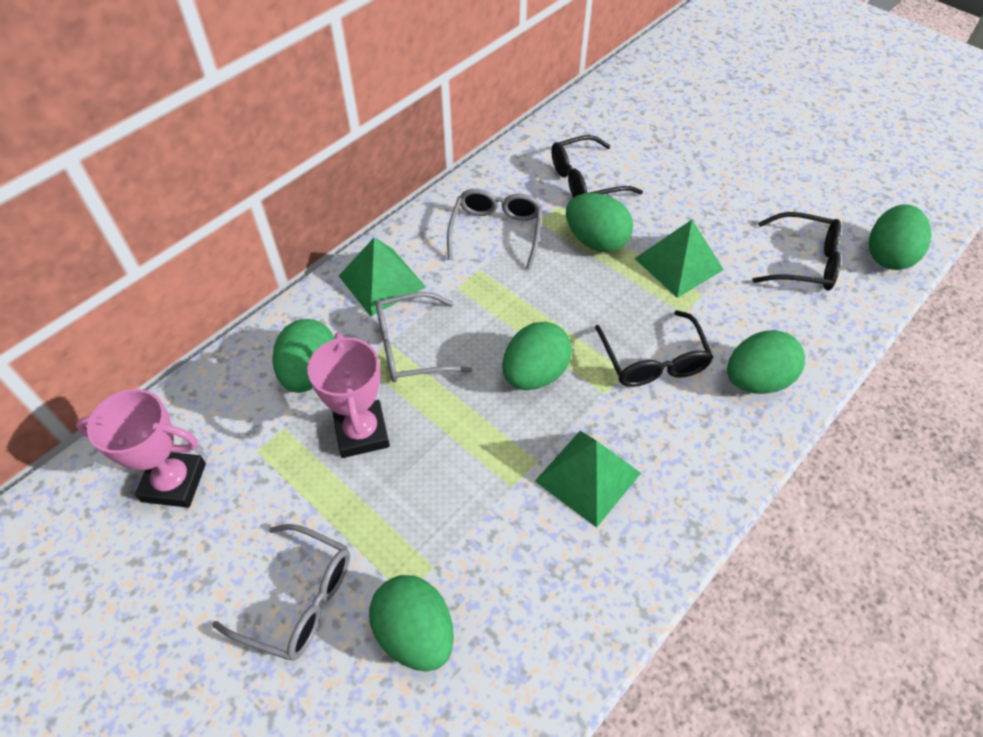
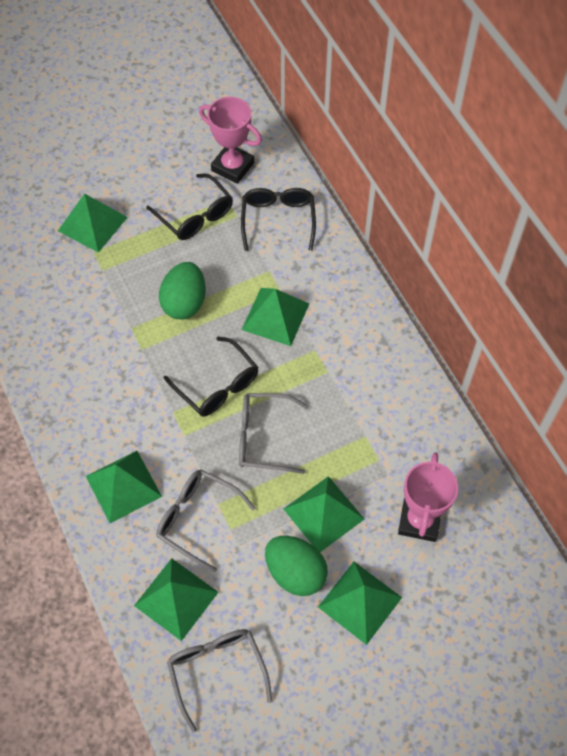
green egg: 6 -> 2
green pyramid: 3 -> 6

